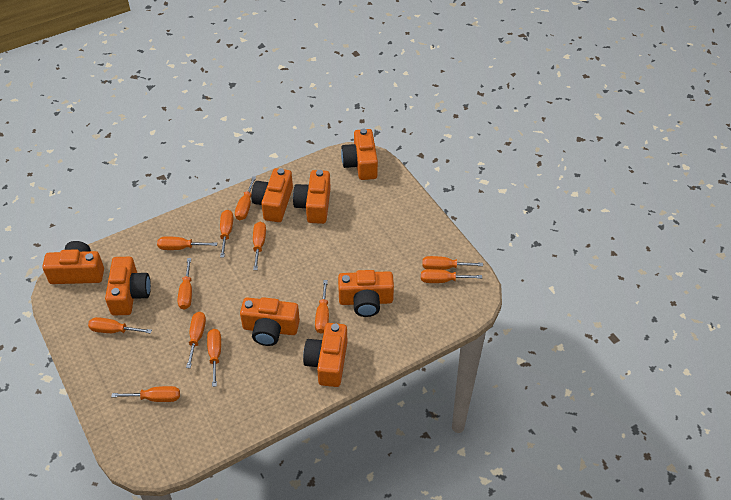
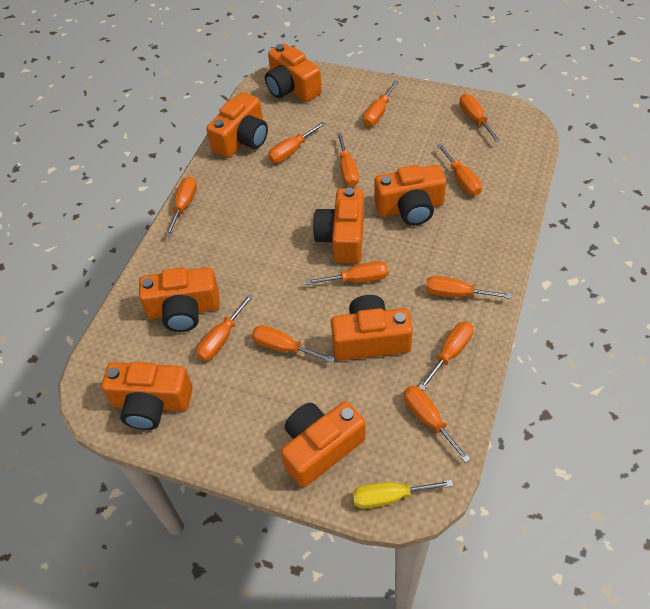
yellow screwdriver: 0 -> 1

